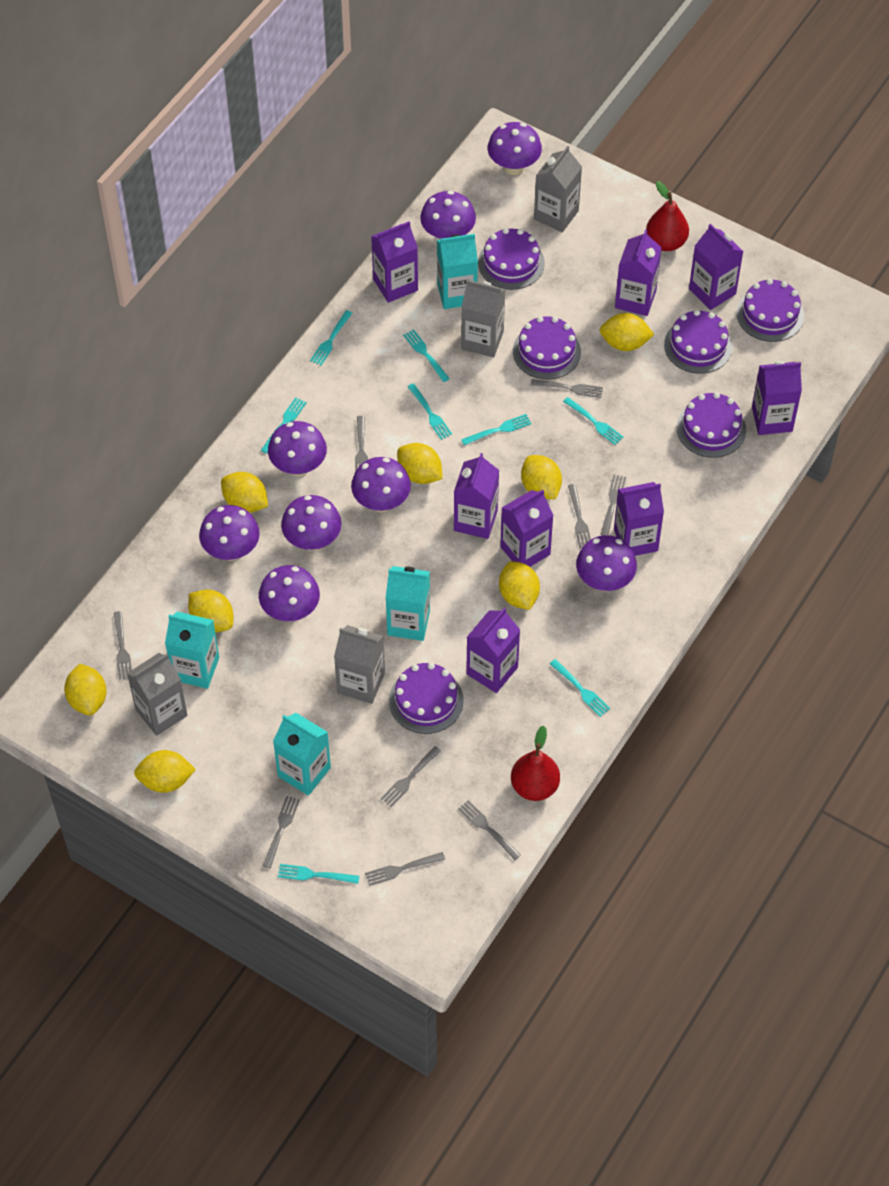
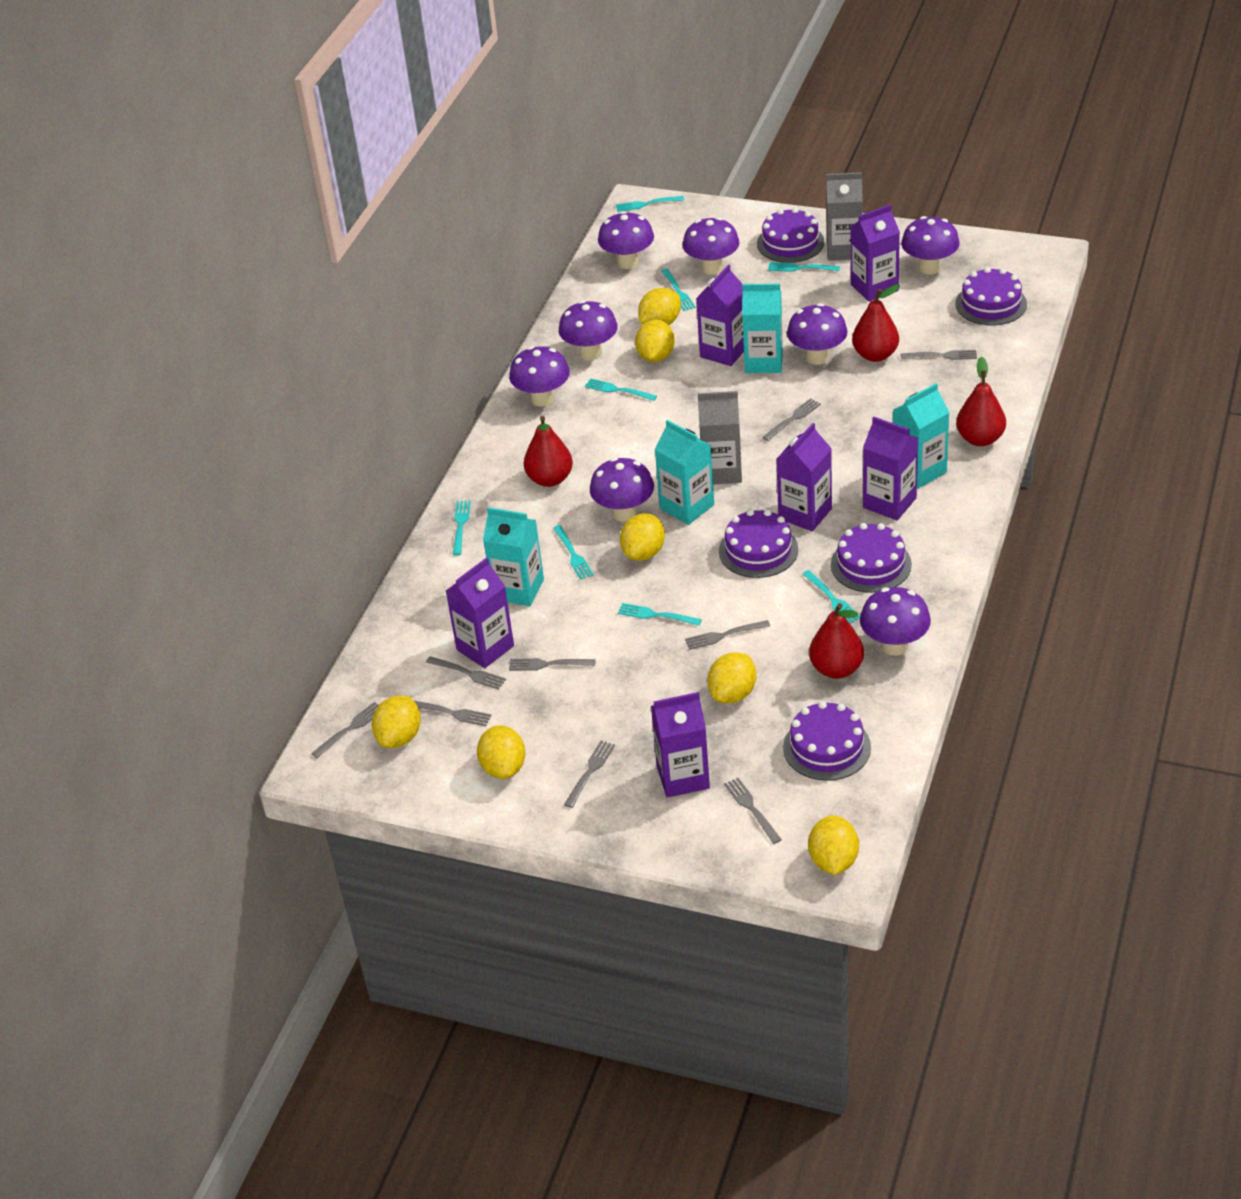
grey carton: 4 -> 2
purple cake: 6 -> 5
purple carton: 8 -> 6
red pear: 2 -> 4
yellow lemon: 8 -> 7

